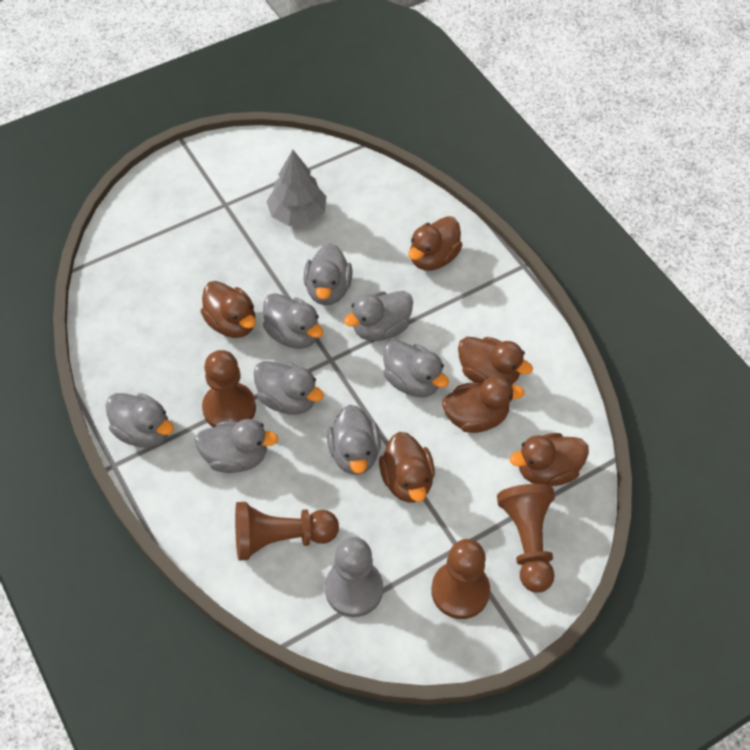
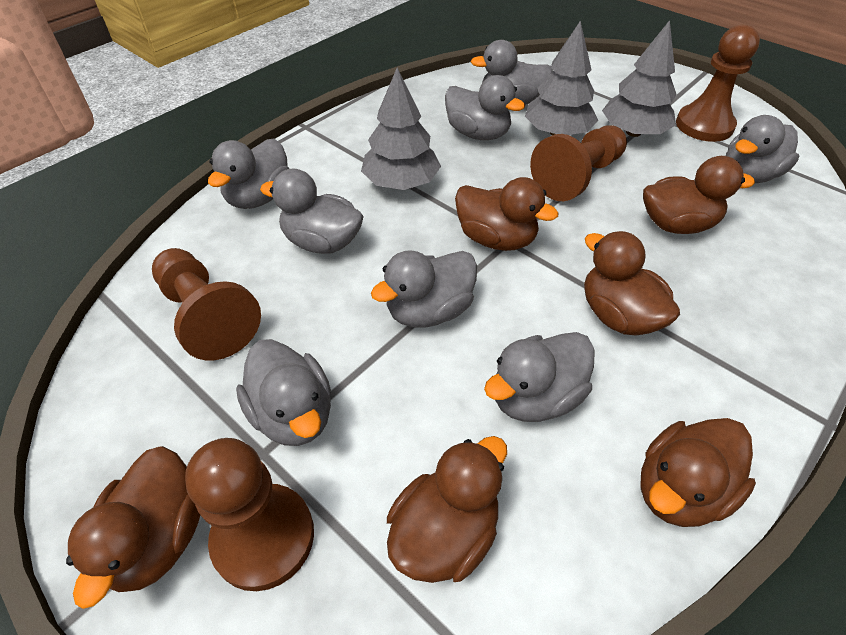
grey pawn: 1 -> 0
grey tree: 1 -> 3

